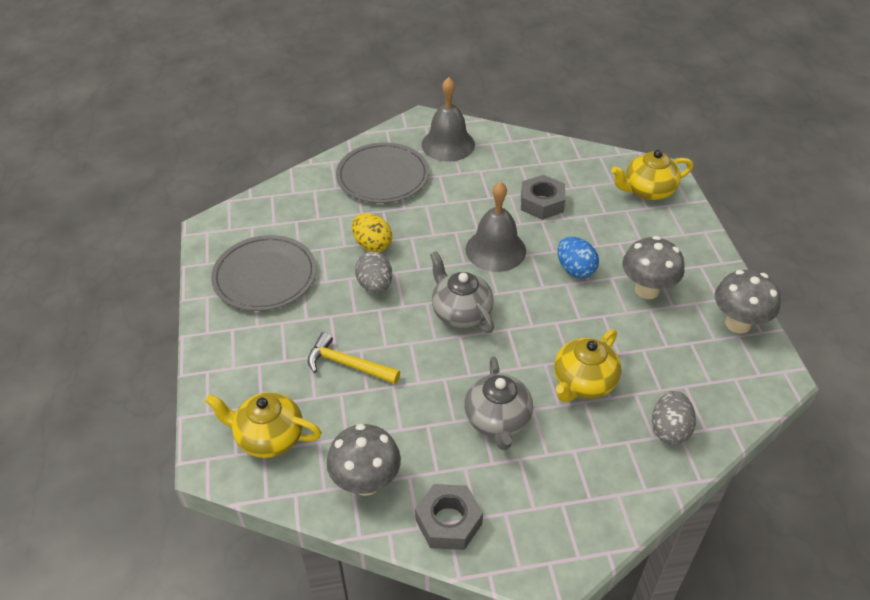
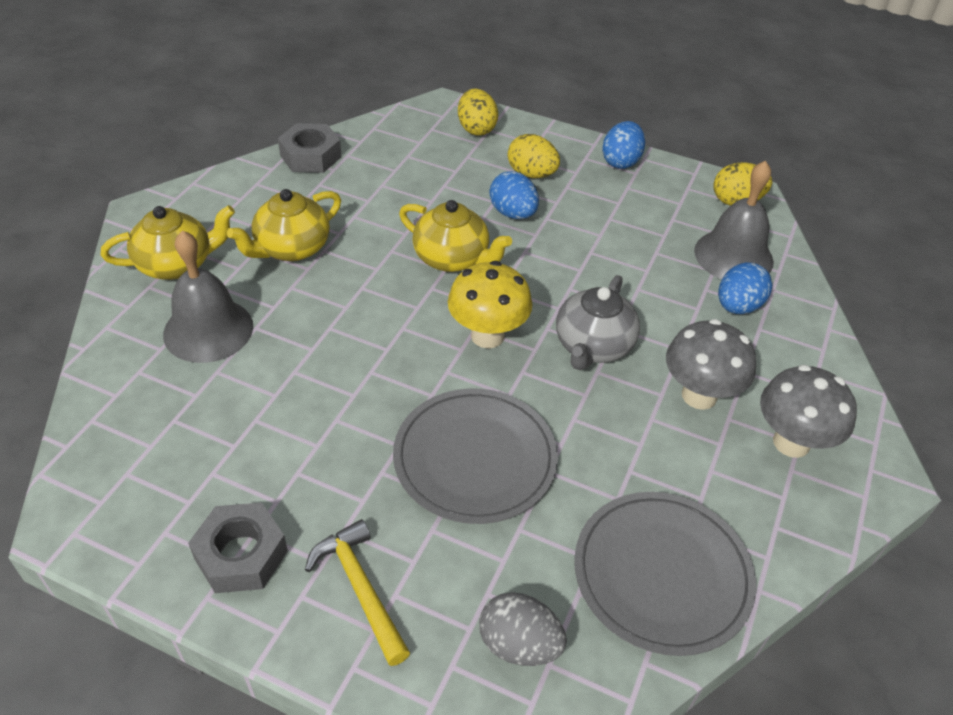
blue egg: 1 -> 3
grey egg: 2 -> 1
grey mushroom: 3 -> 2
grey teapot: 2 -> 1
yellow egg: 1 -> 3
yellow mushroom: 0 -> 1

